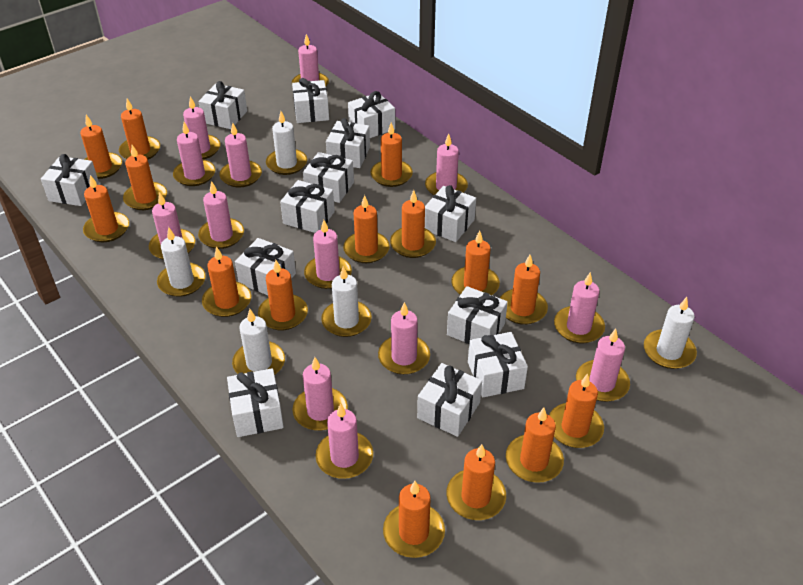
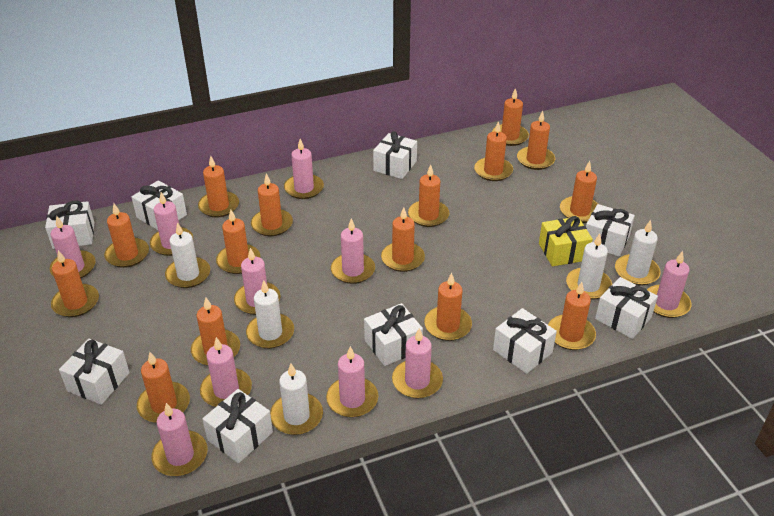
pink candle: 13 -> 10
white gift: 13 -> 9
yellow gift: 0 -> 1

